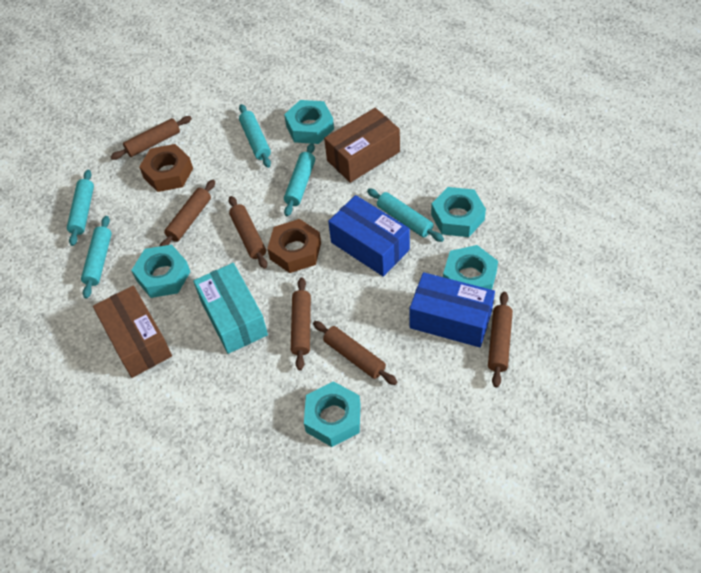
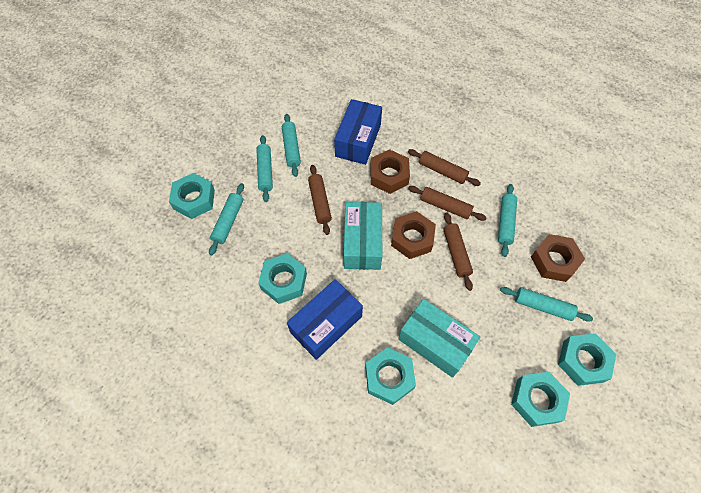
brown box: 2 -> 0
brown nut: 2 -> 3
brown rolling pin: 6 -> 4
turquoise box: 1 -> 2

